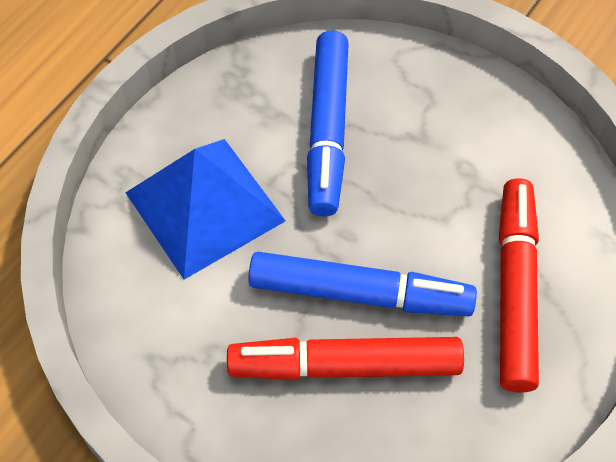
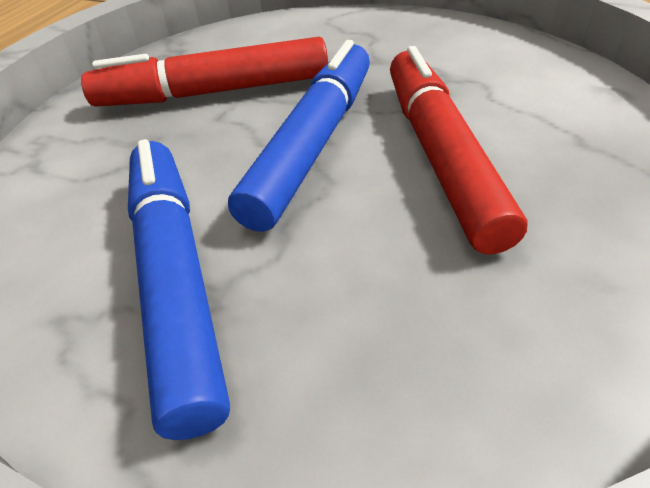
blue pyramid: 1 -> 0

